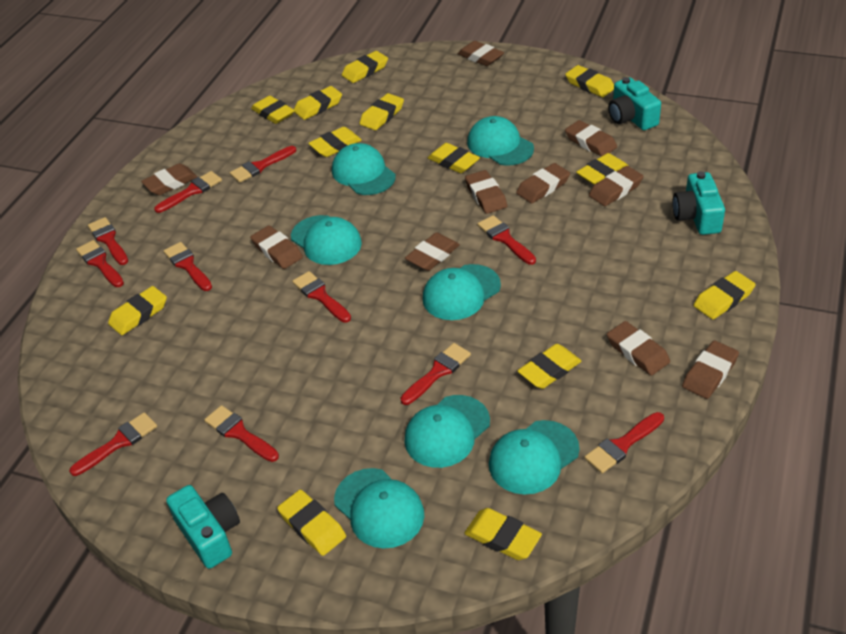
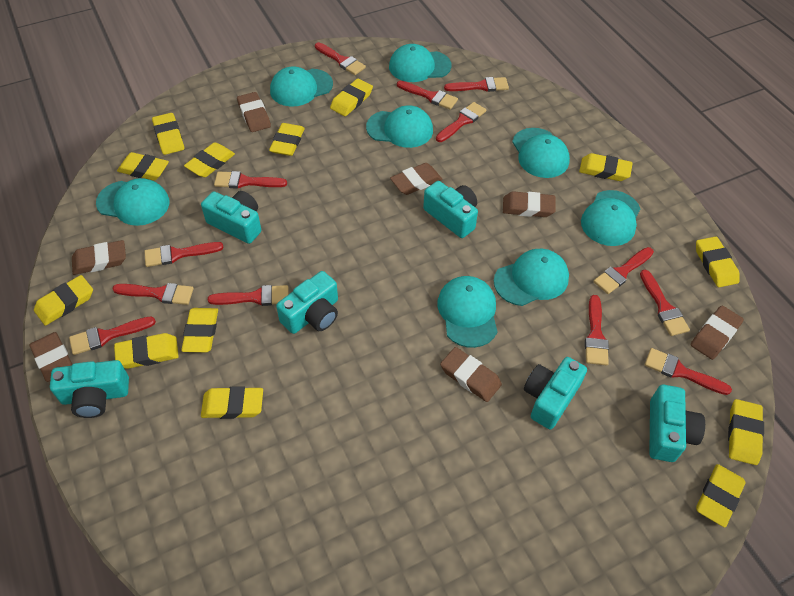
brown eraser: 10 -> 7
red brush: 11 -> 13
turquoise camera: 3 -> 6
turquoise cap: 7 -> 8

